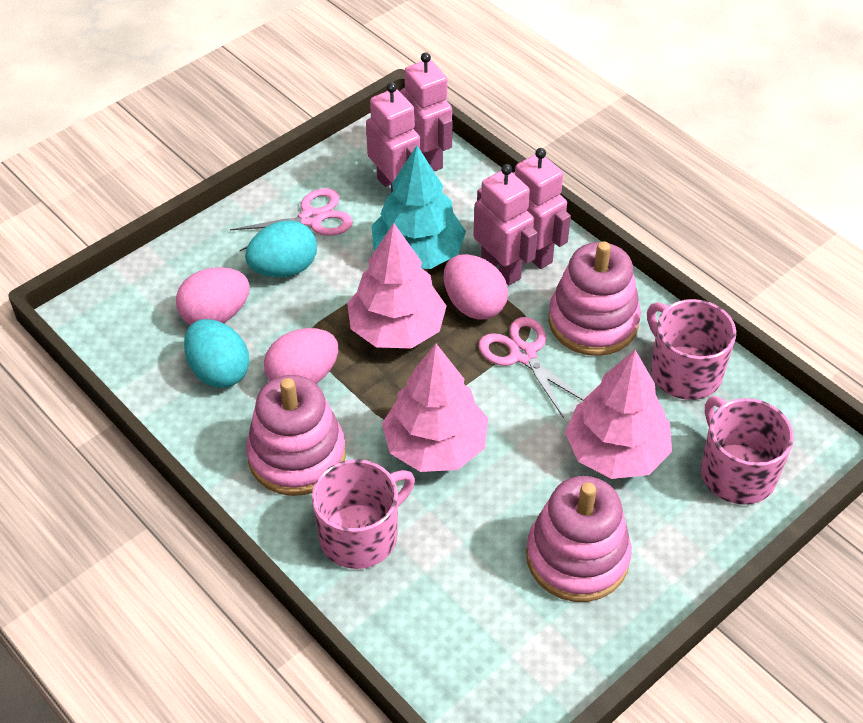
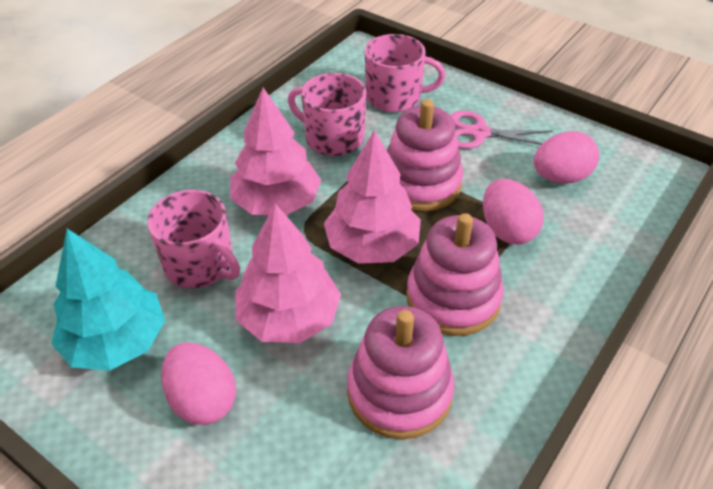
pink robot: 4 -> 0
pink scissors: 2 -> 1
turquoise egg: 2 -> 0

